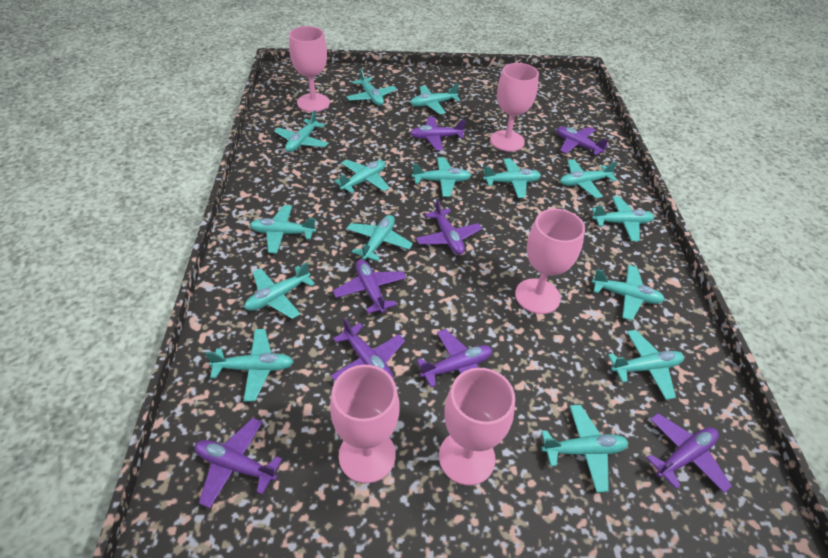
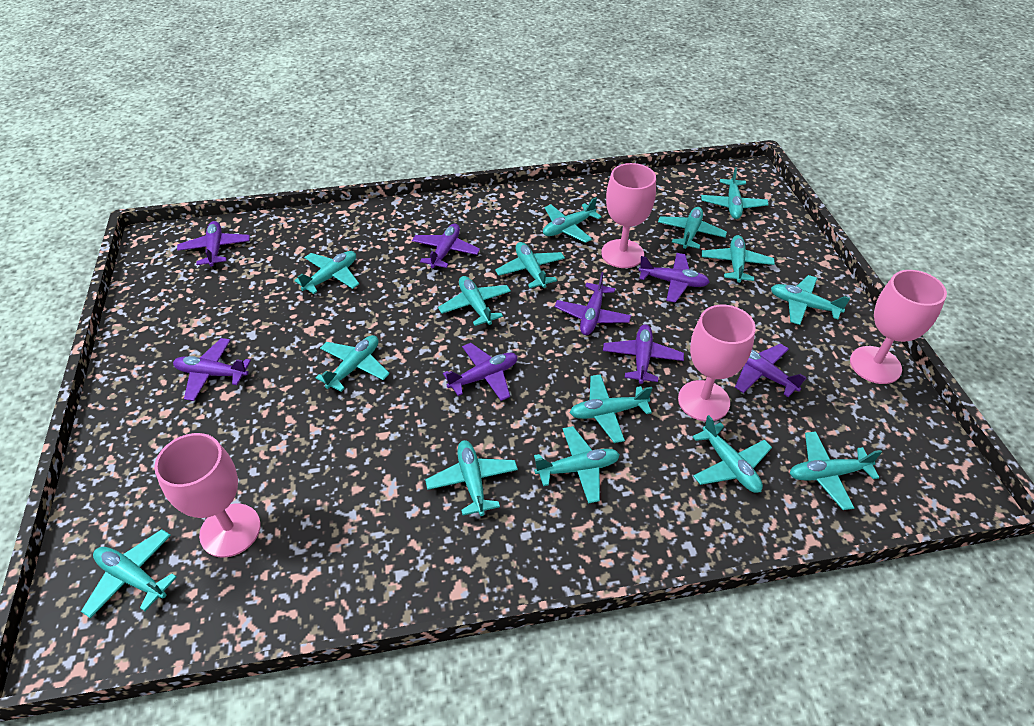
pink goblet: 5 -> 4

